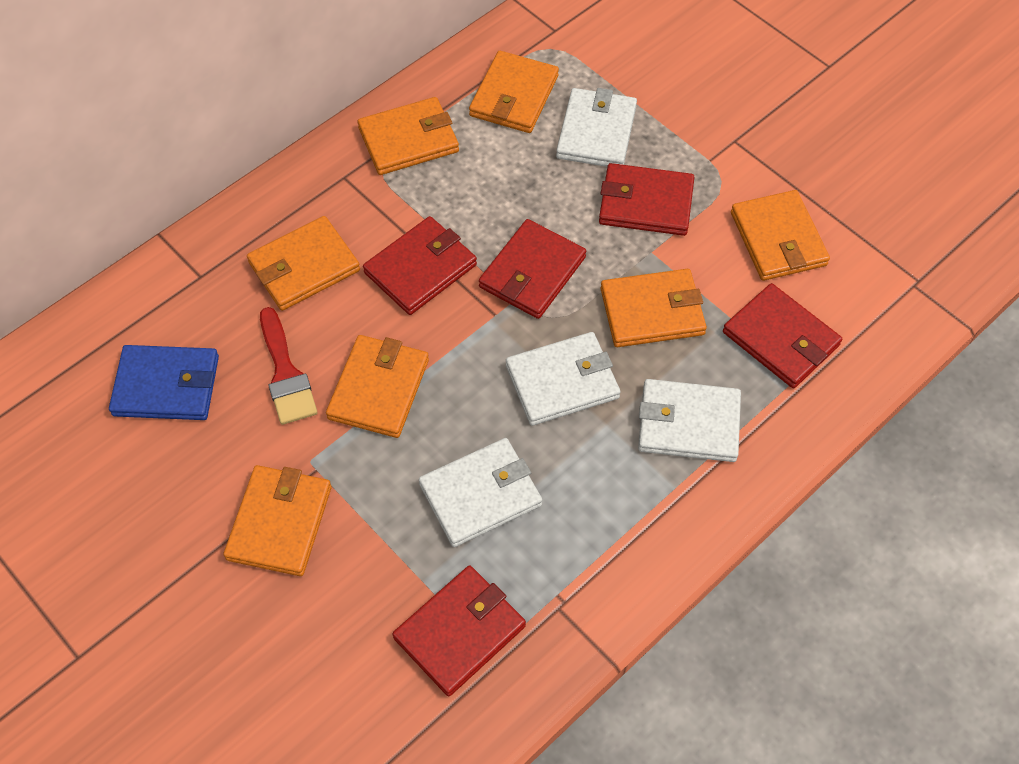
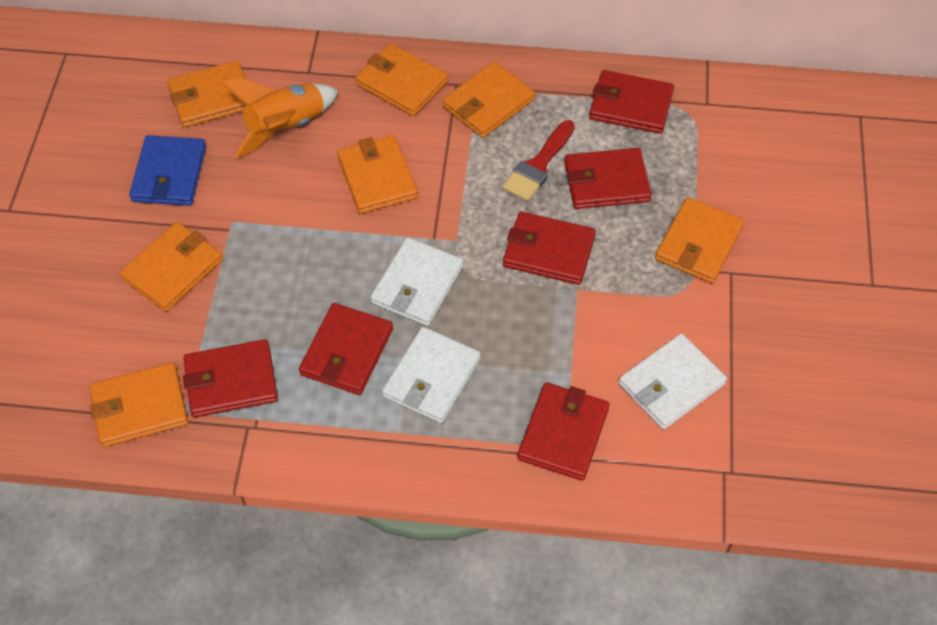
orange rocket: 0 -> 1
red wallet: 5 -> 6
white wallet: 4 -> 3

